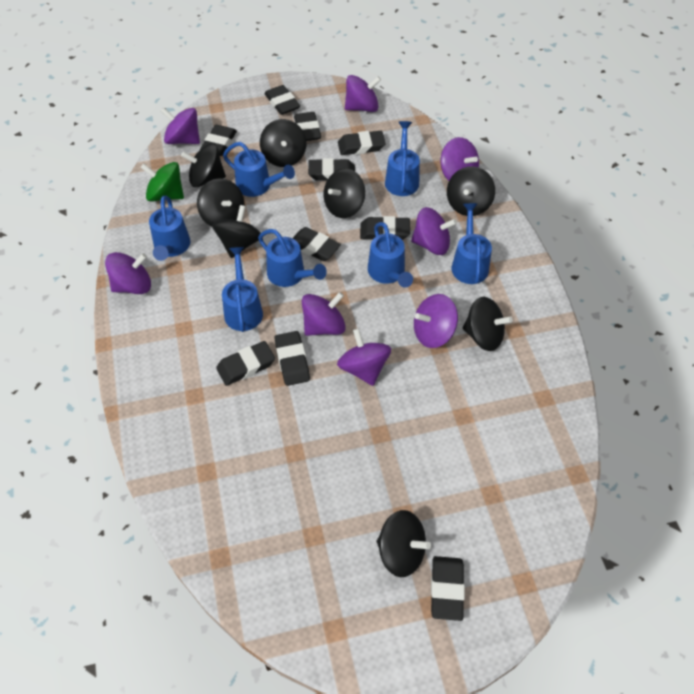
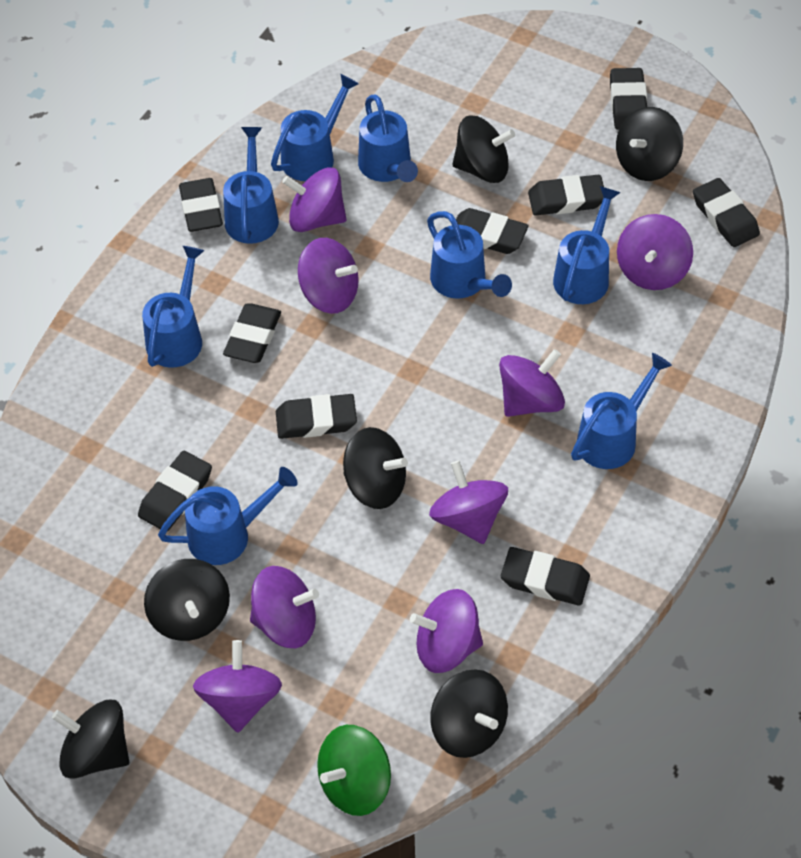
black eraser: 10 -> 9
black spinning top: 8 -> 6
blue watering can: 7 -> 8

